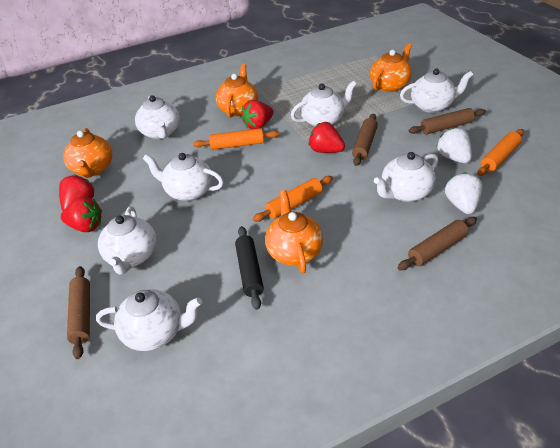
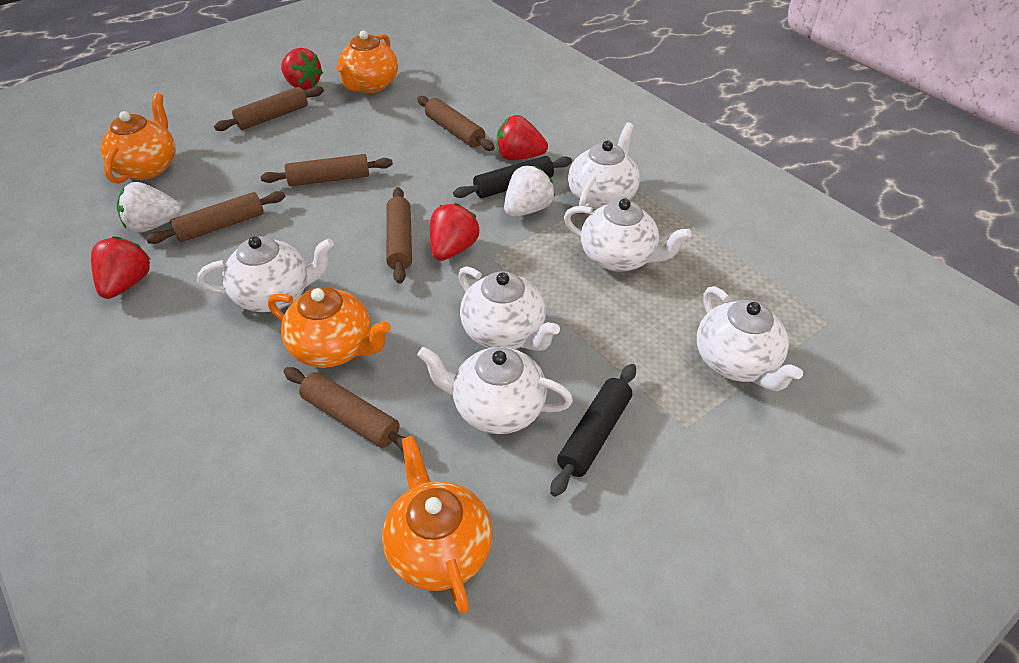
black rolling pin: 1 -> 2
brown rolling pin: 4 -> 6
orange rolling pin: 3 -> 0
white teapot: 7 -> 6

